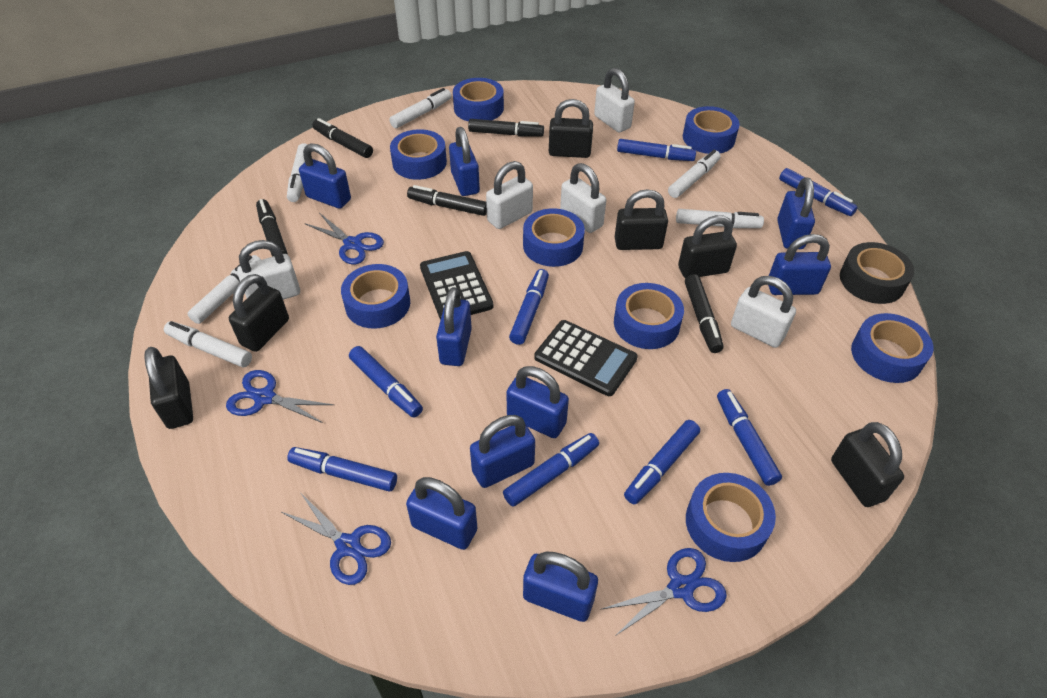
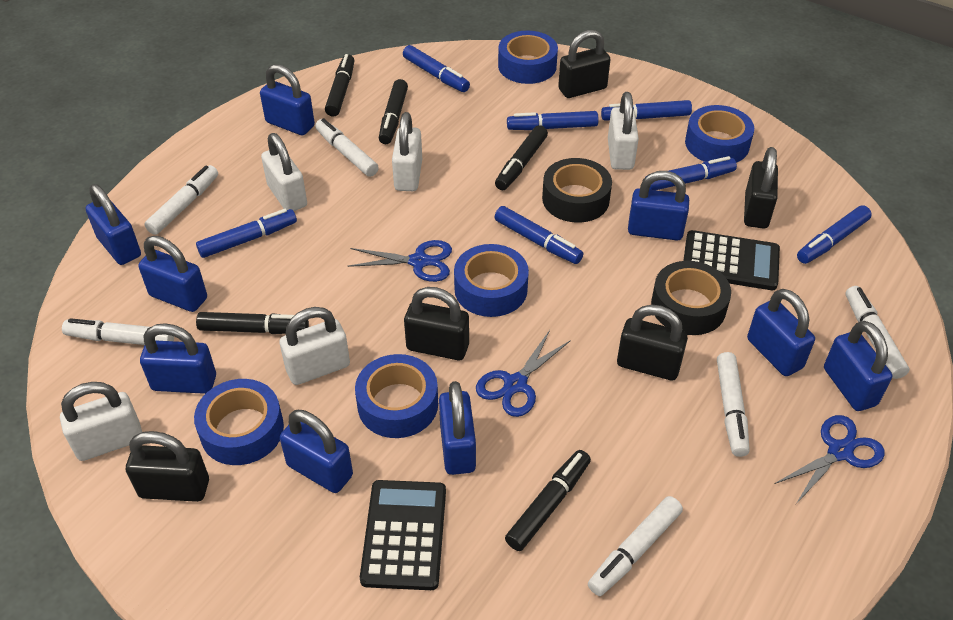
black padlock: 6 -> 5
black tape: 1 -> 2
blue marker: 8 -> 7
blue scissors: 4 -> 3
blue tape: 8 -> 5

